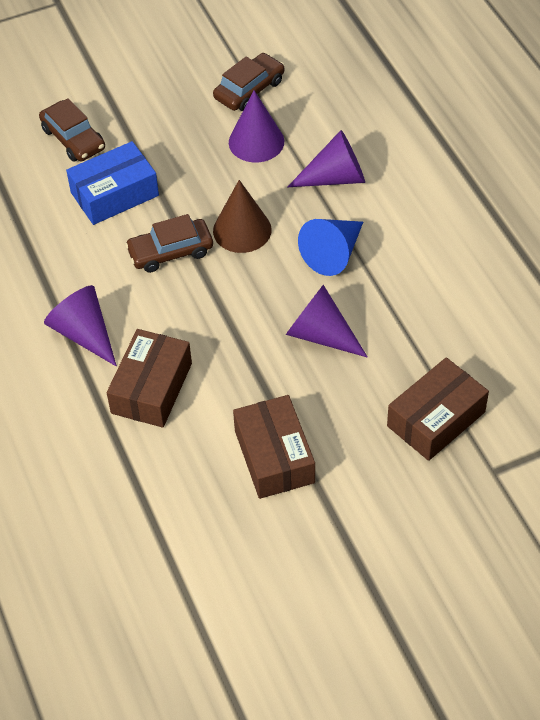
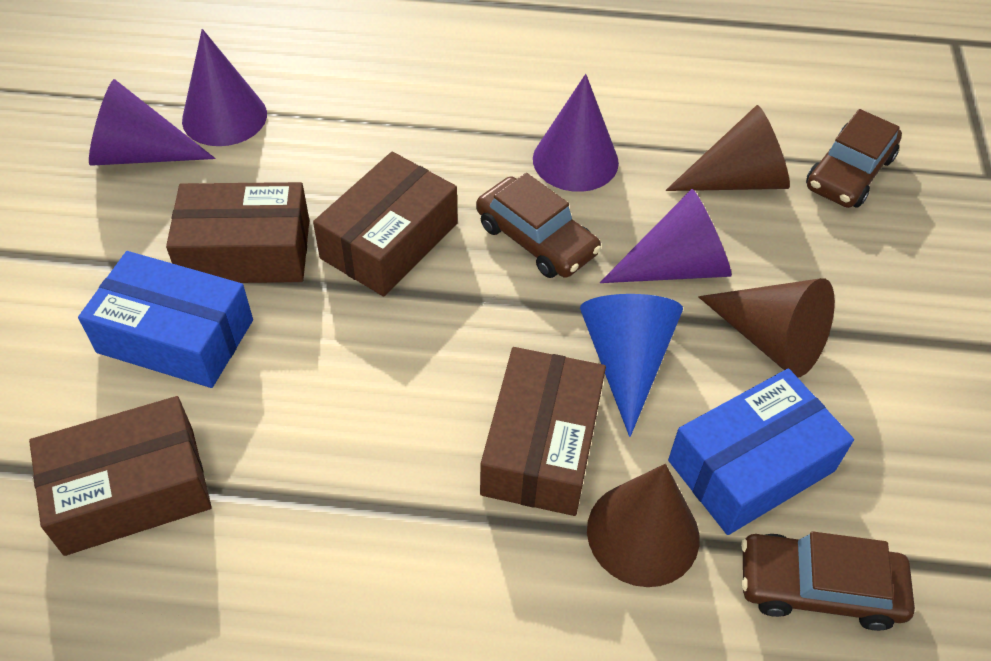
blue box: 1 -> 2
brown box: 3 -> 4
brown cone: 1 -> 3

